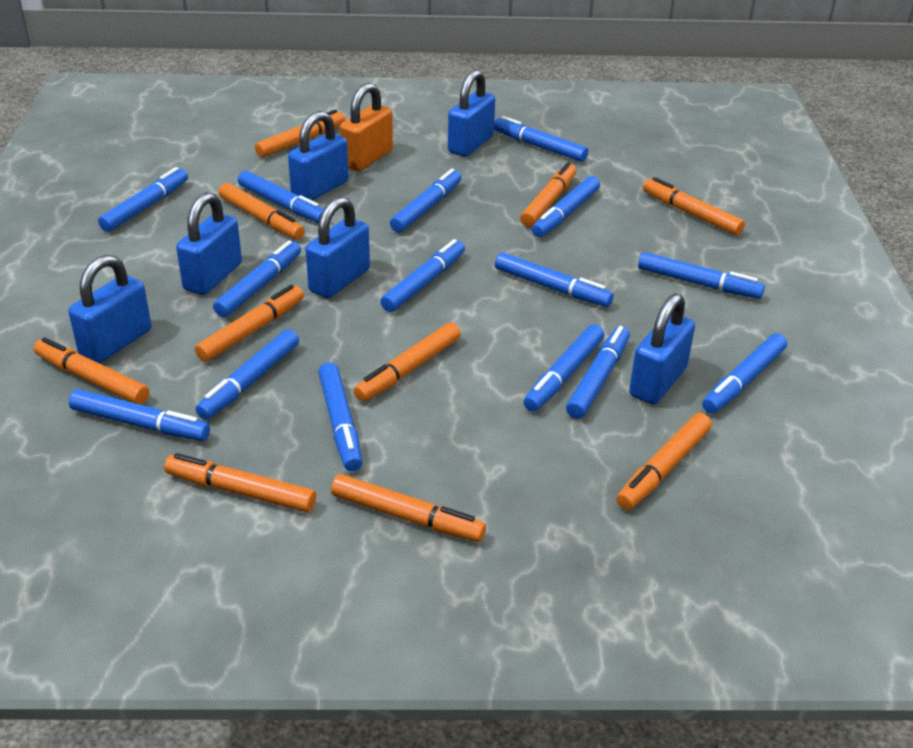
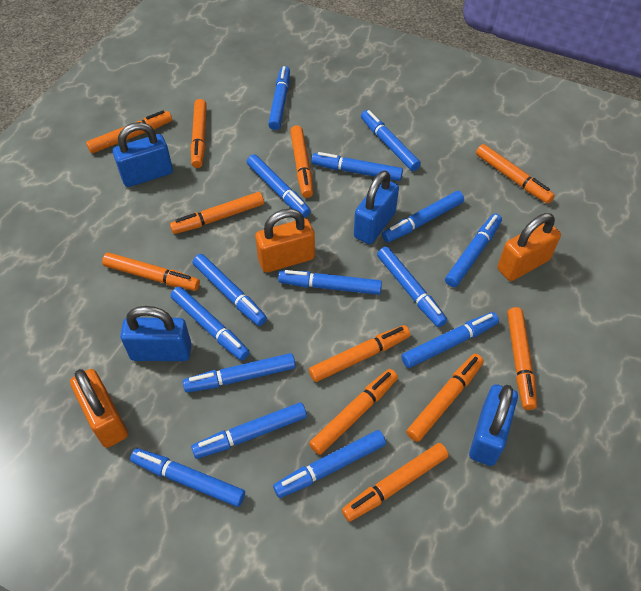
blue padlock: 6 -> 4
orange marker: 10 -> 11
orange padlock: 1 -> 3

